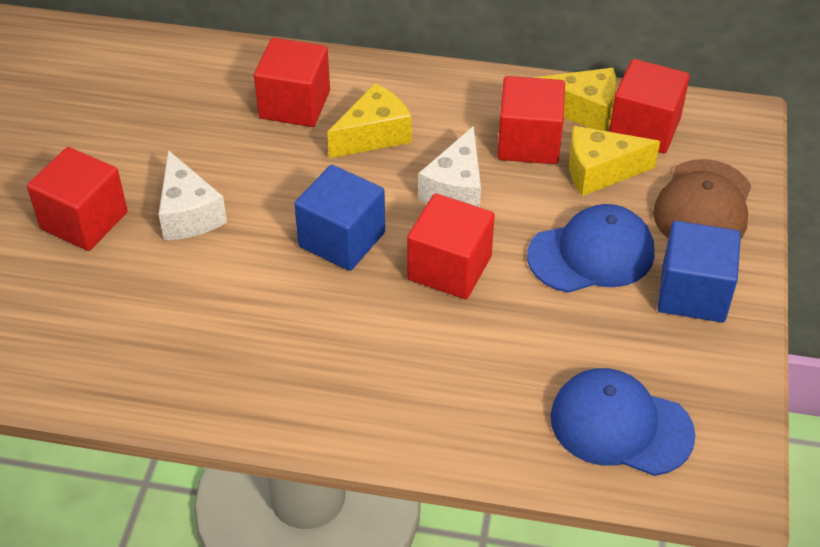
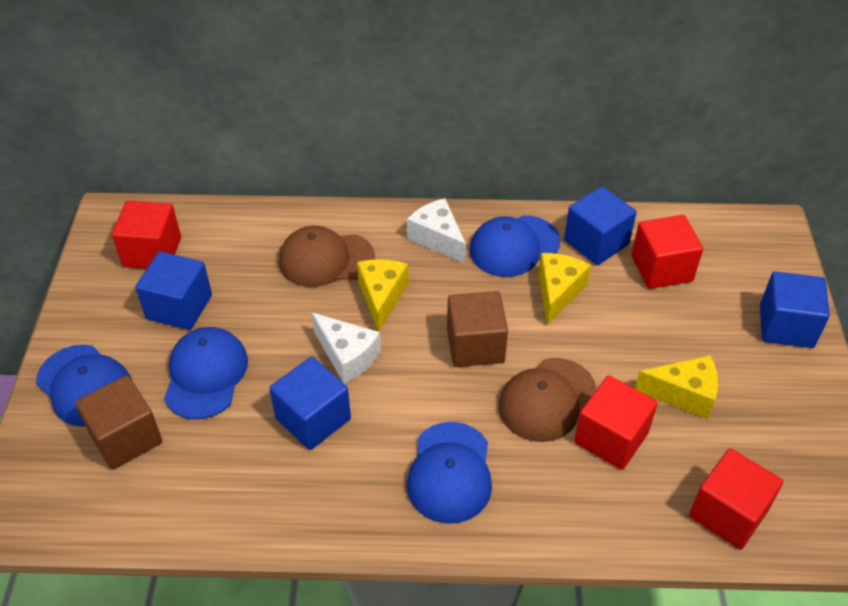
blue cap: 2 -> 4
blue cube: 2 -> 4
brown cap: 1 -> 2
brown cube: 0 -> 2
red cube: 5 -> 4

